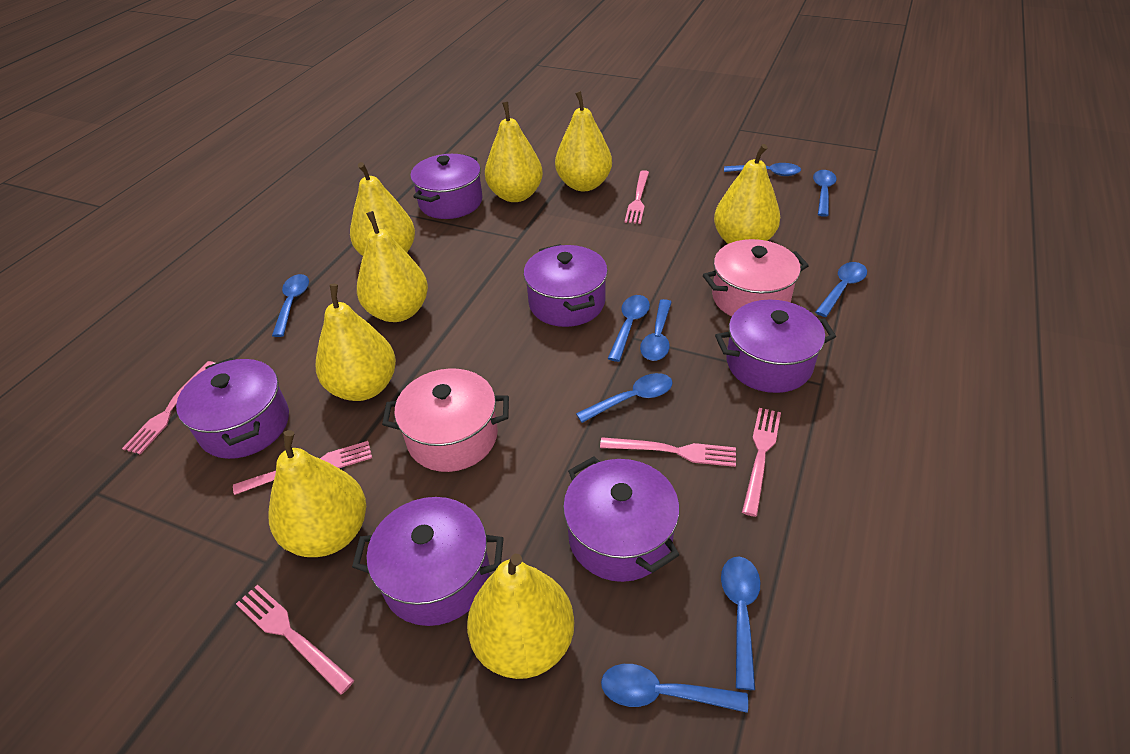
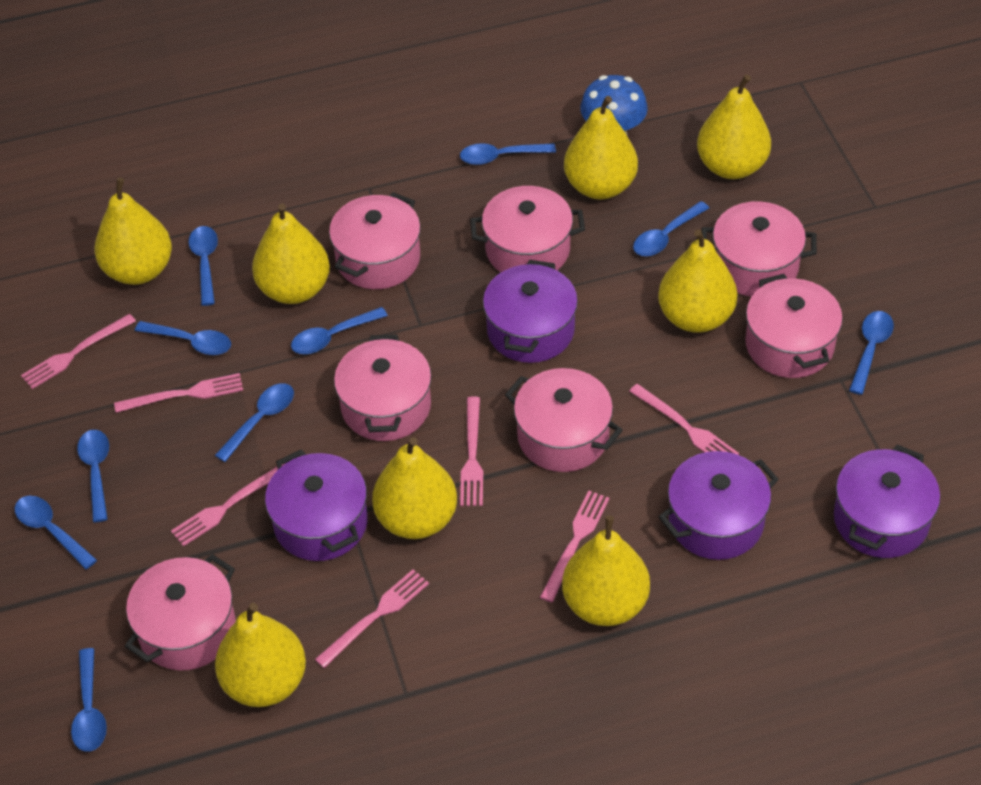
blue mushroom: 0 -> 1
blue spoon: 9 -> 10
pink fork: 6 -> 7
pink pot: 2 -> 7
purple pot: 6 -> 4

